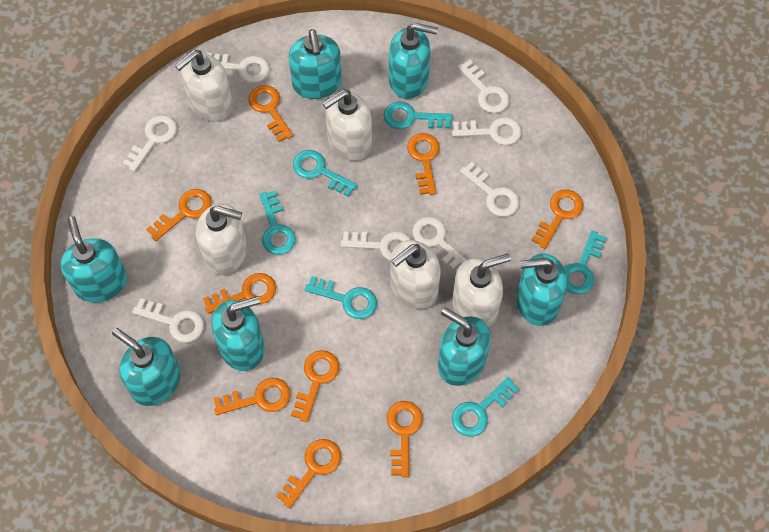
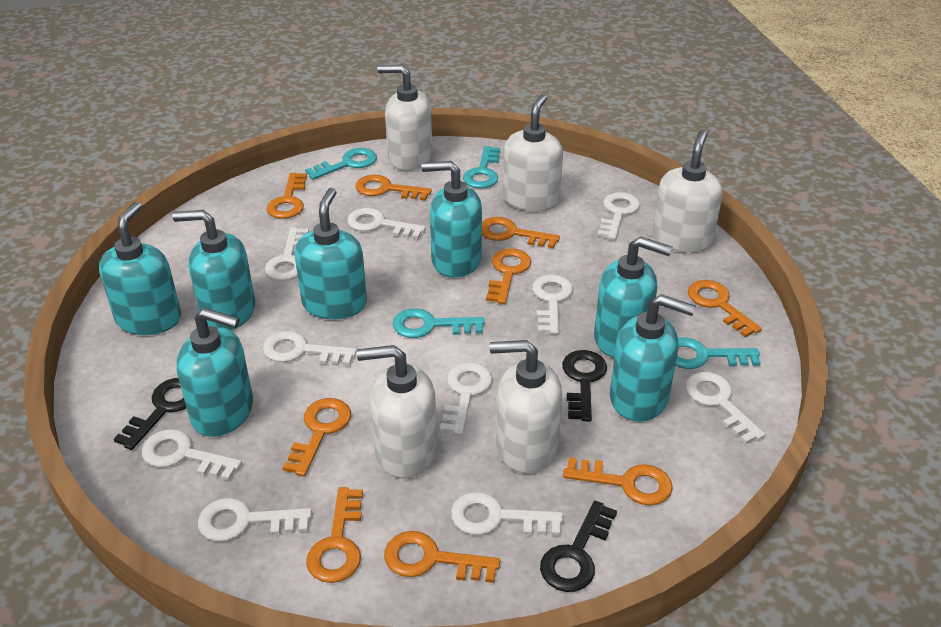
black key: 0 -> 3
turquoise key: 6 -> 4
white key: 8 -> 10

